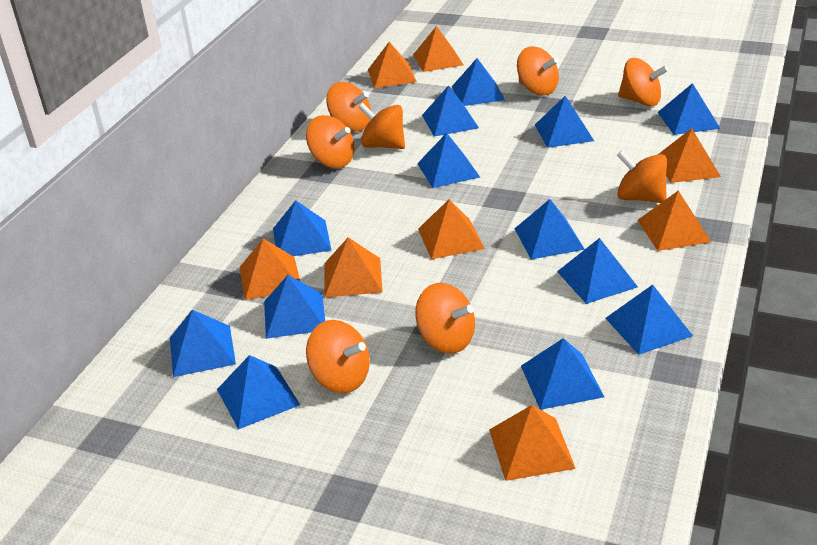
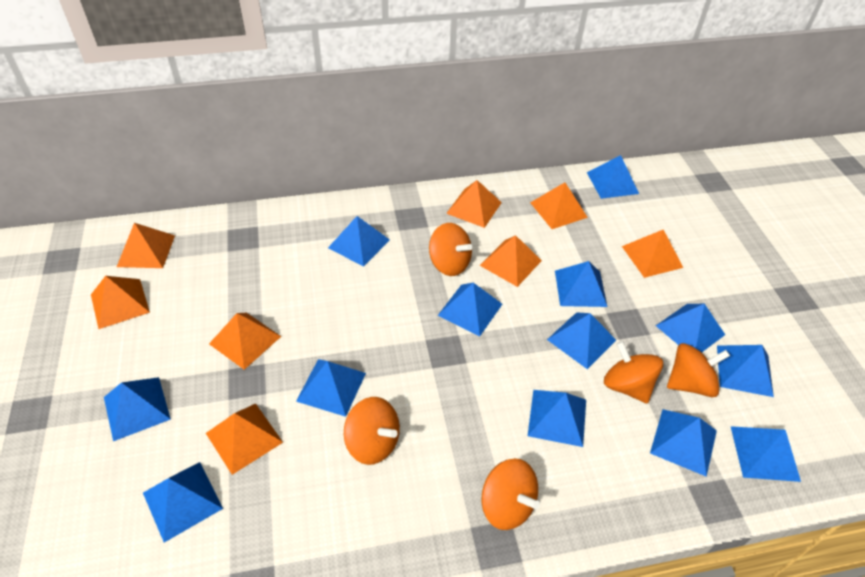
orange spinning top: 8 -> 5

